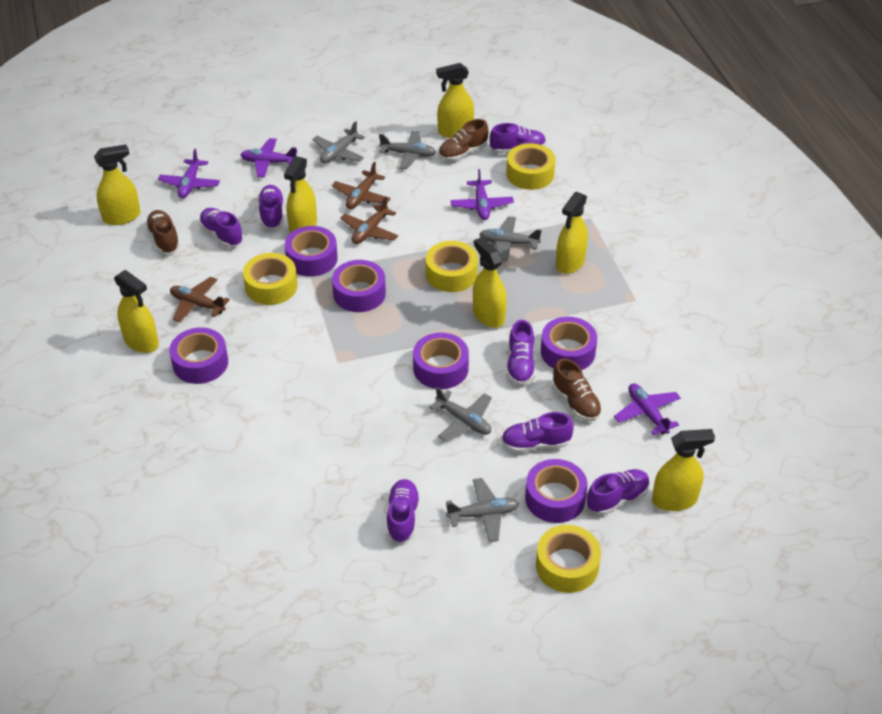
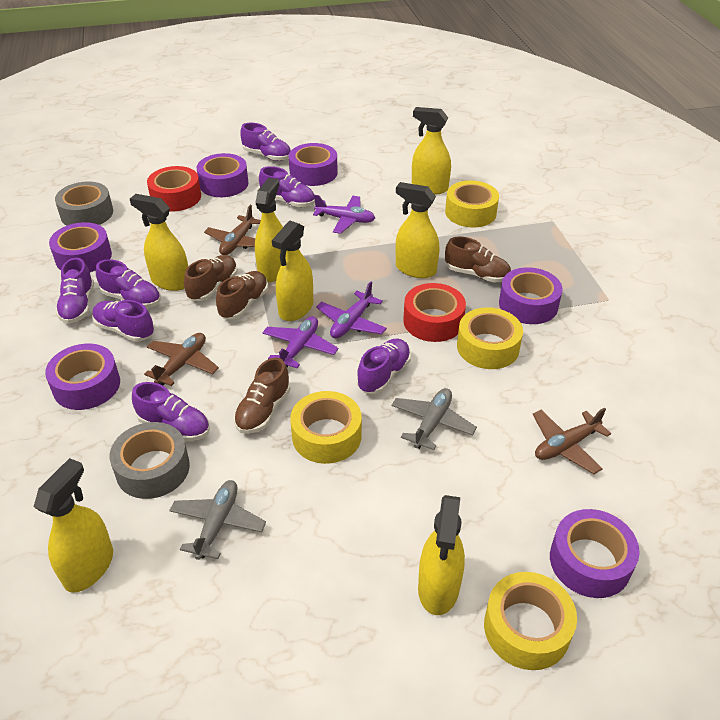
brown shoe: 3 -> 4
grey plane: 5 -> 2
grey tape: 0 -> 2
purple plane: 4 -> 3
red tape: 0 -> 2

